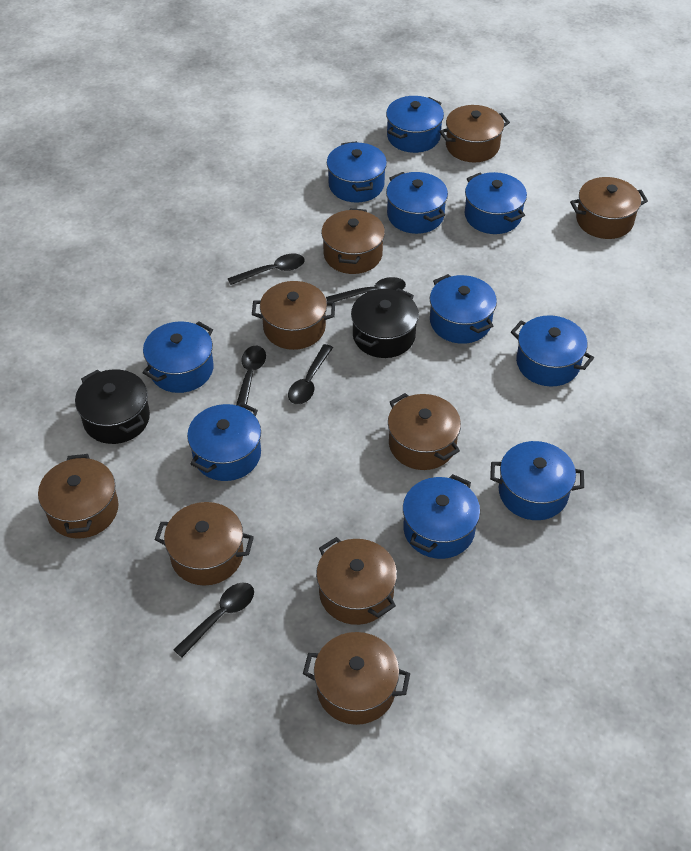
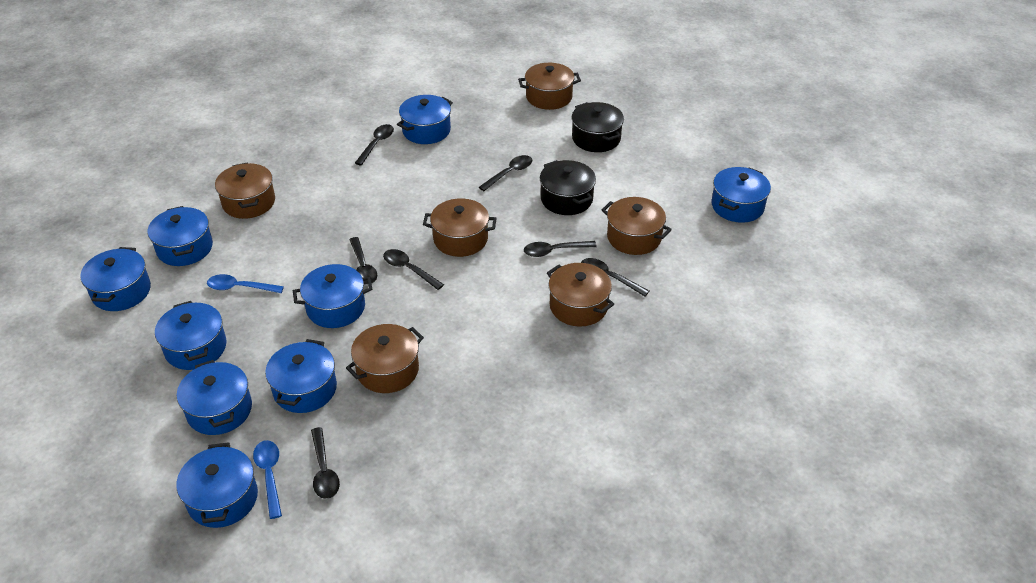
black spoon: 5 -> 7
blue pot: 10 -> 9
blue spoon: 0 -> 2
brown pot: 9 -> 6

